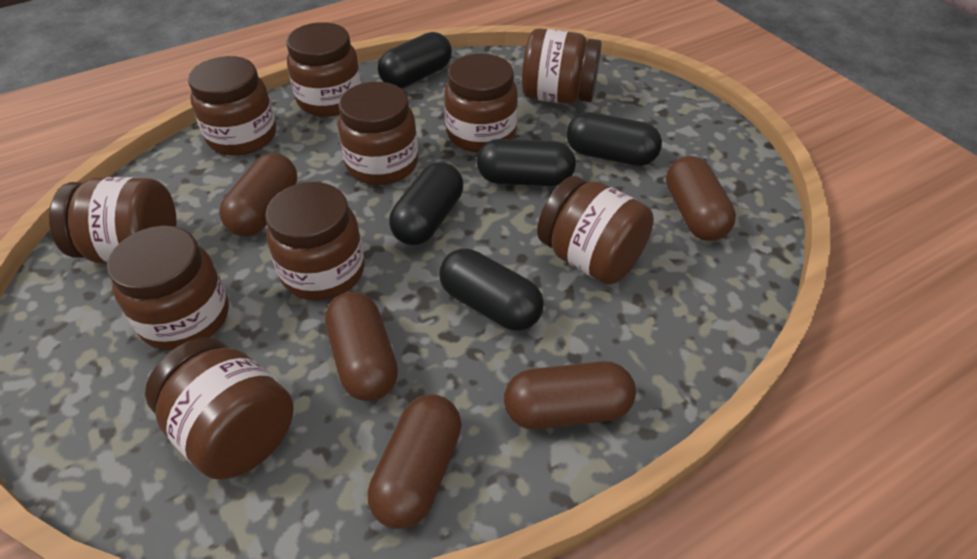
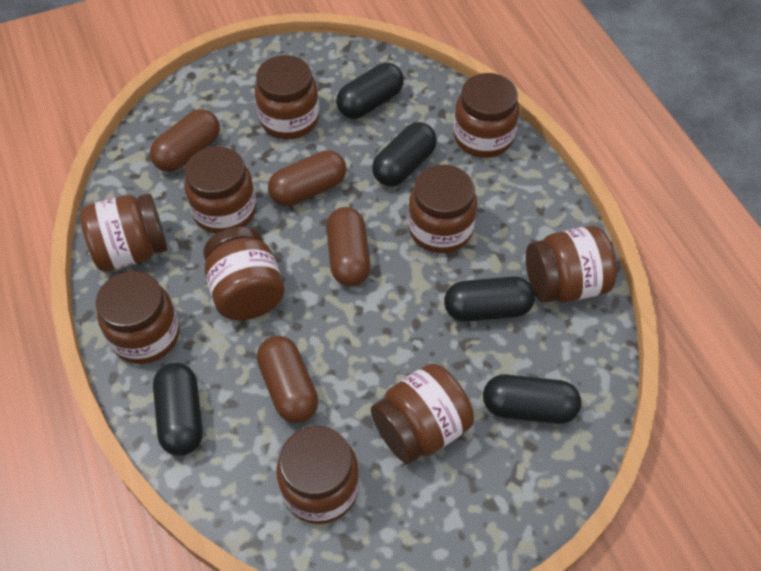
brown capsule: 5 -> 4

